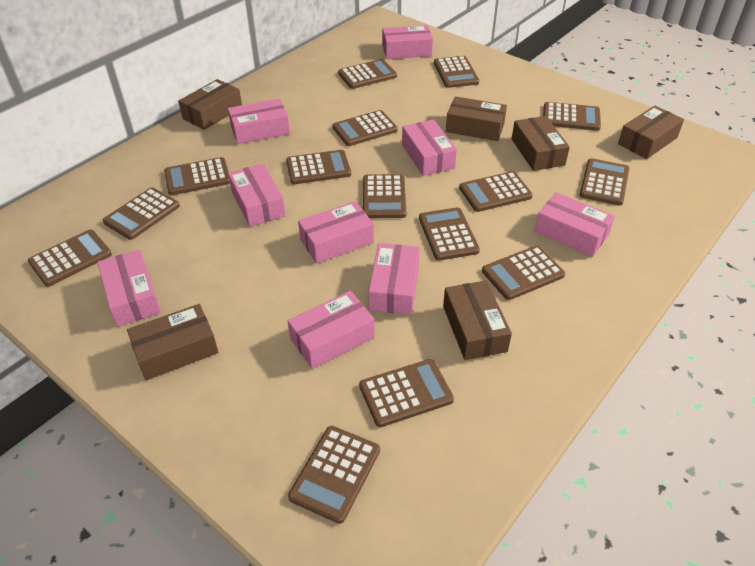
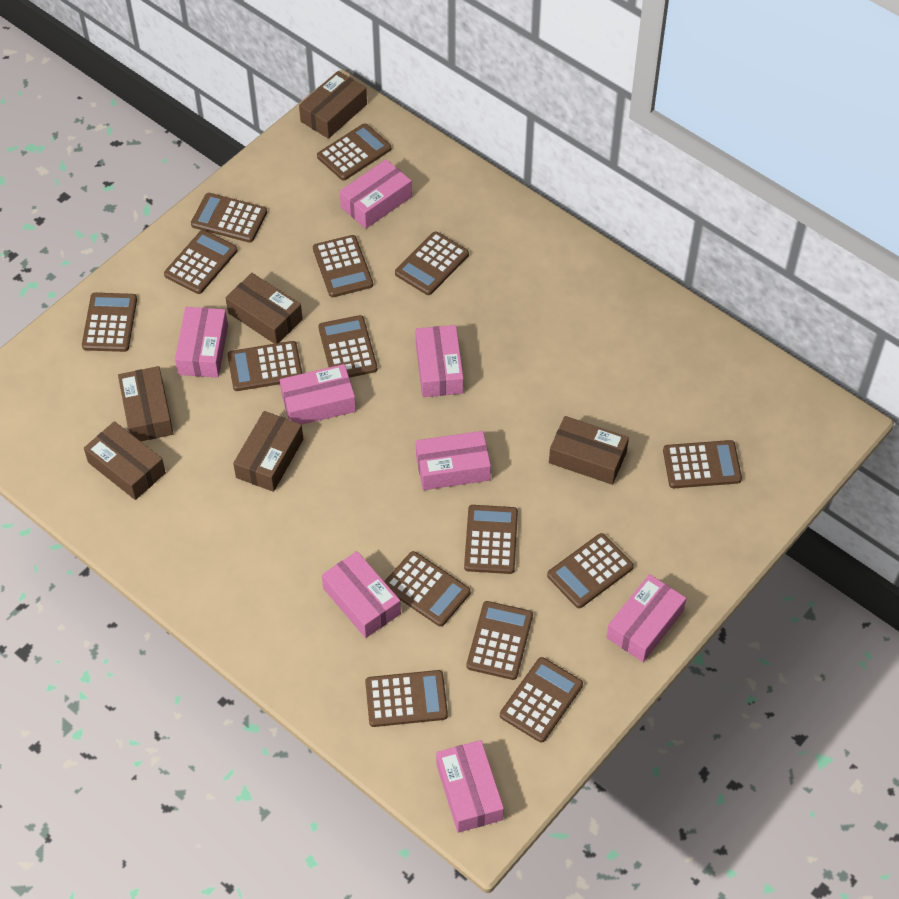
pink box: 9 -> 8

